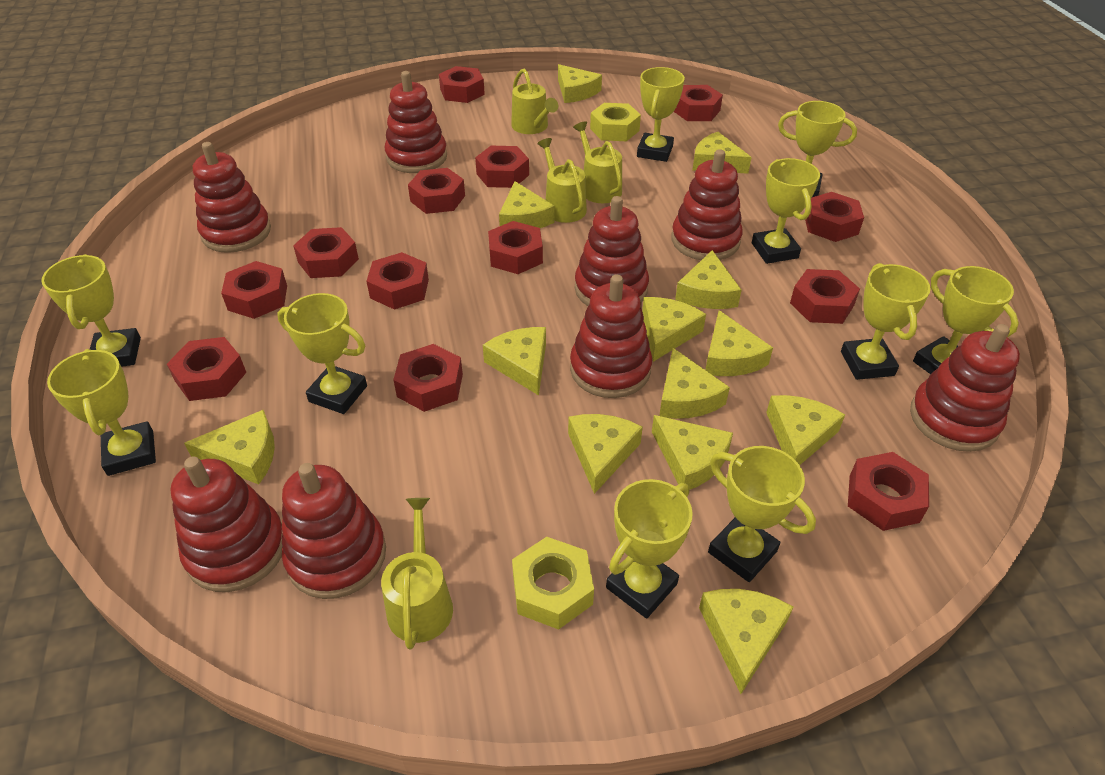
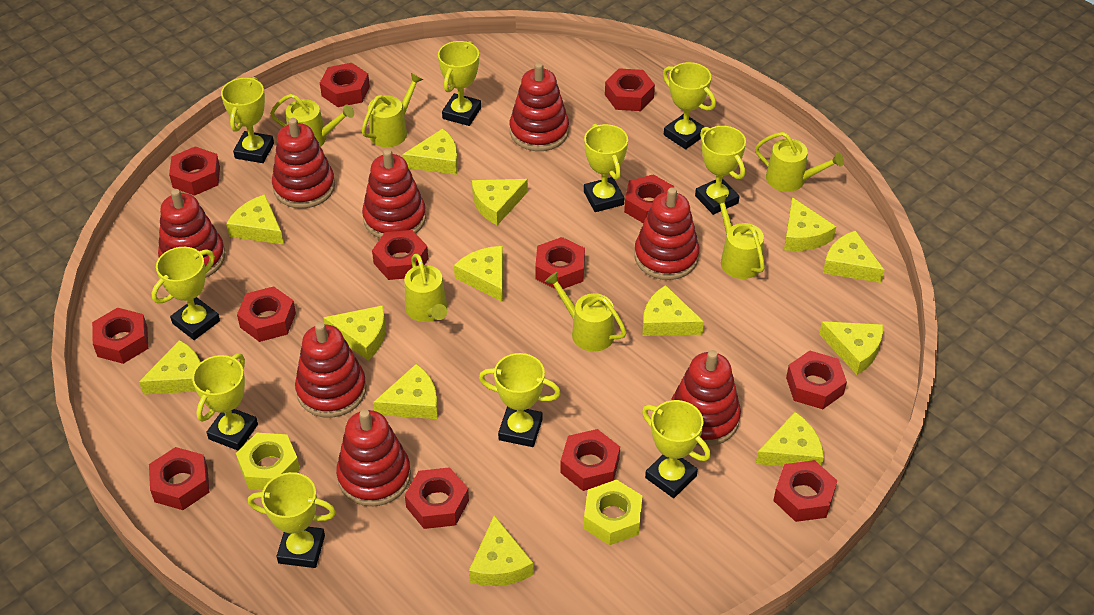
yellow watering can: 4 -> 6

